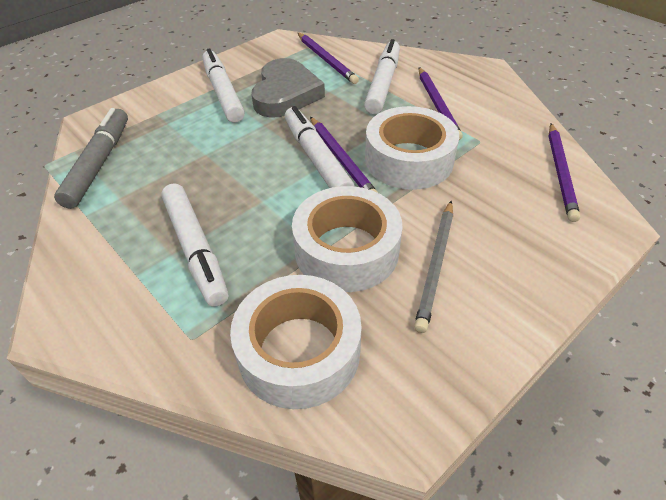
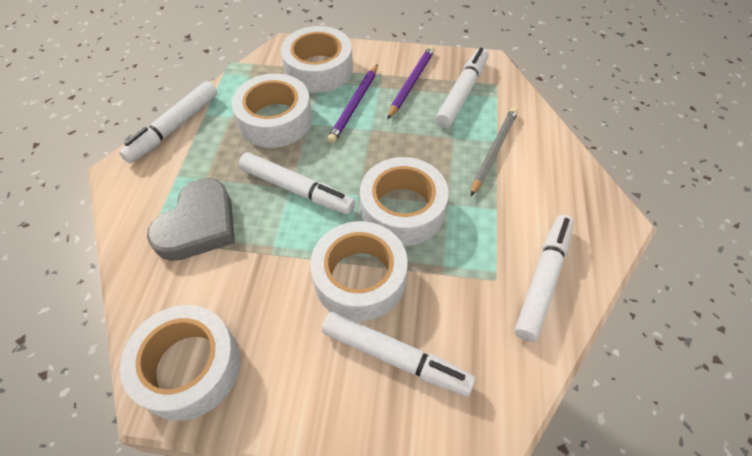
grey marker: 1 -> 0
purple pencil: 4 -> 2
white marker: 4 -> 5
white tape: 3 -> 5

